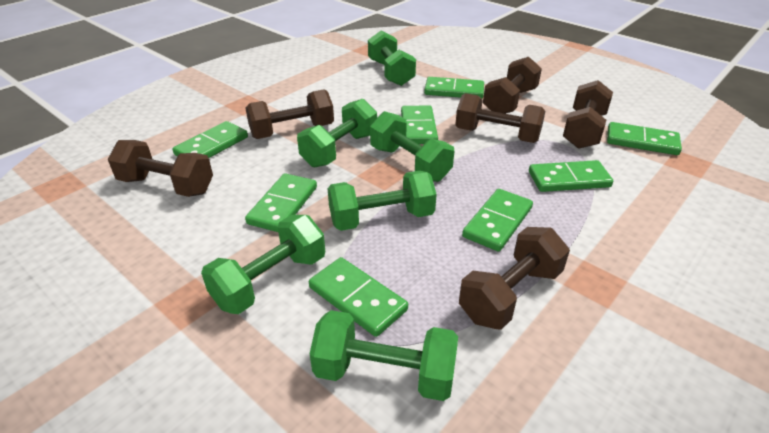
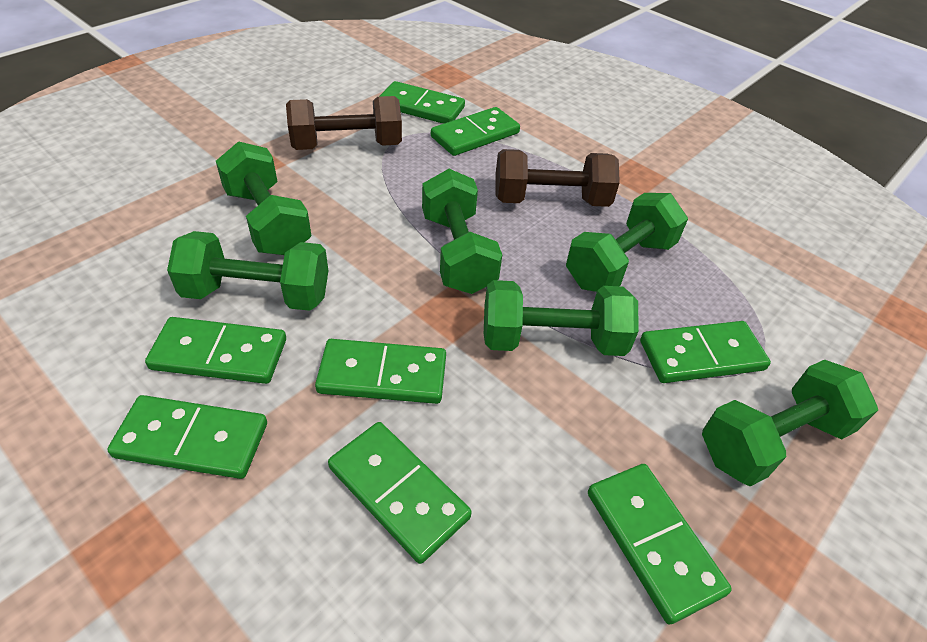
brown dumbbell: 6 -> 2

